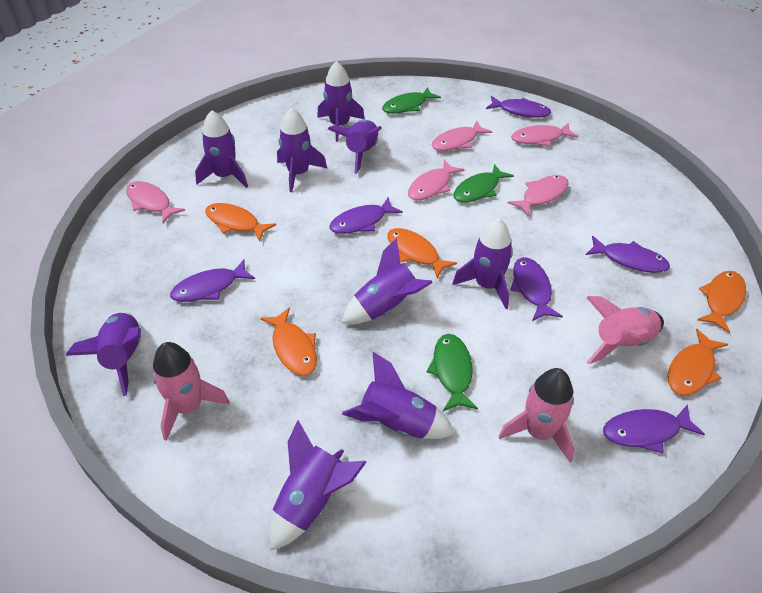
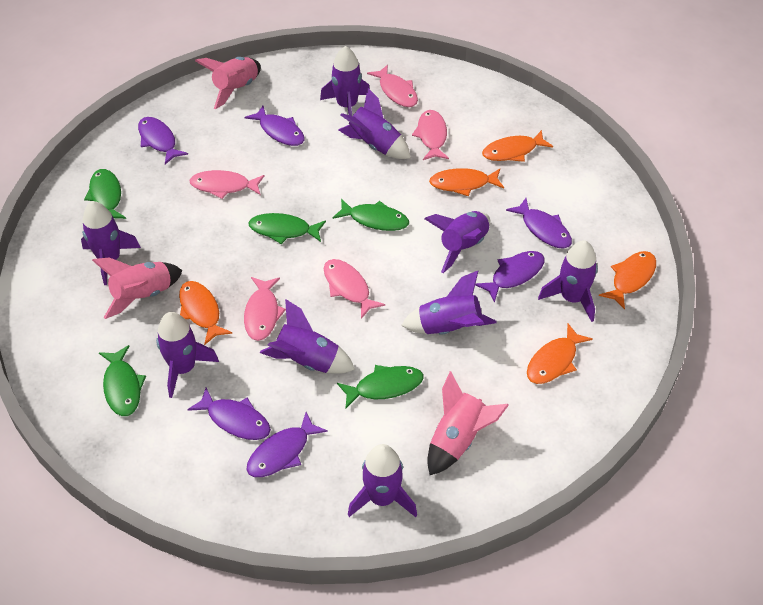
green fish: 3 -> 5

